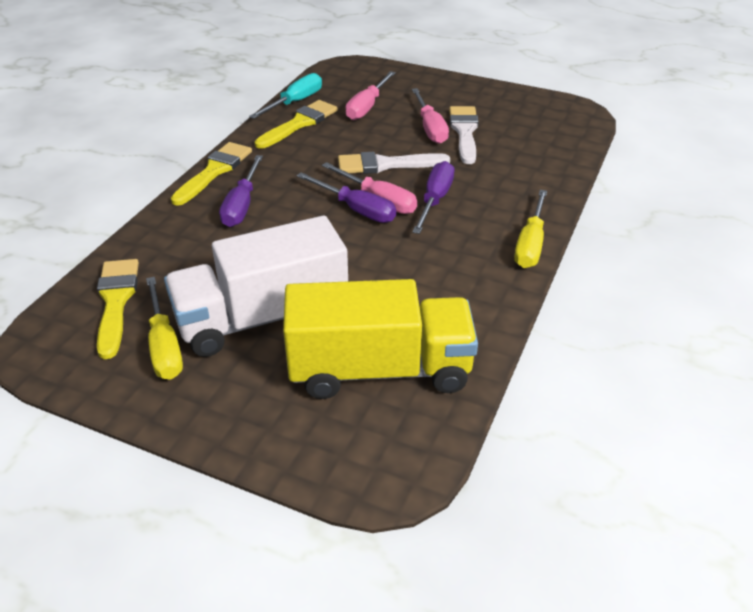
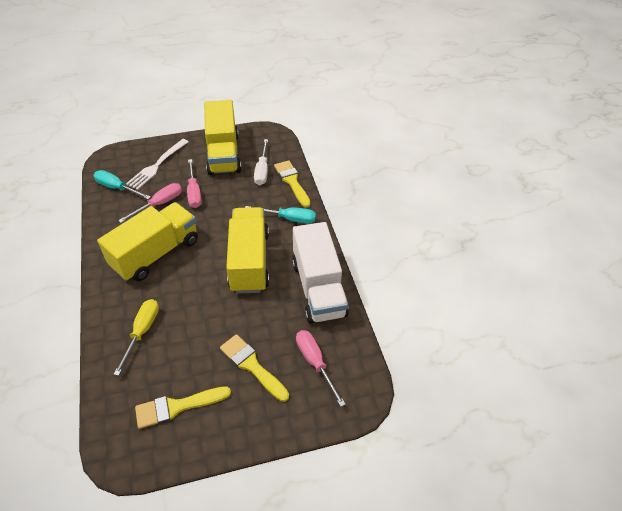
purple screwdriver: 3 -> 0
turquoise screwdriver: 1 -> 2
white brush: 2 -> 0
white fork: 0 -> 1
white screwdriver: 0 -> 1
yellow screwdriver: 2 -> 1
yellow truck: 1 -> 3

